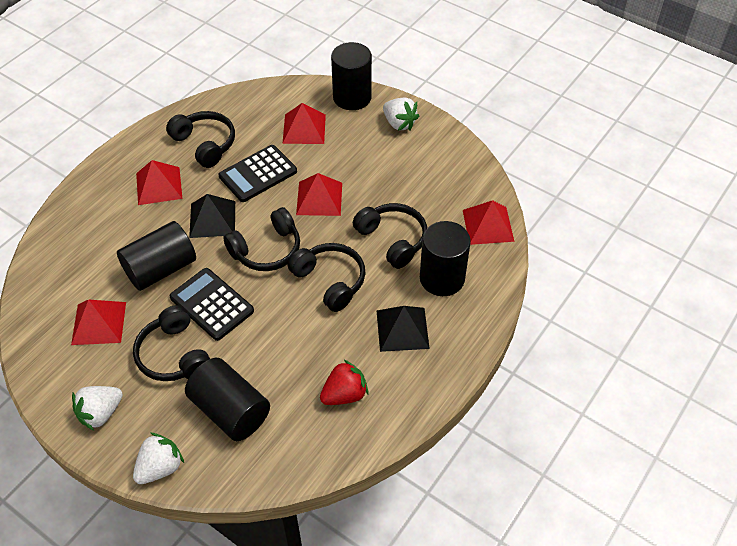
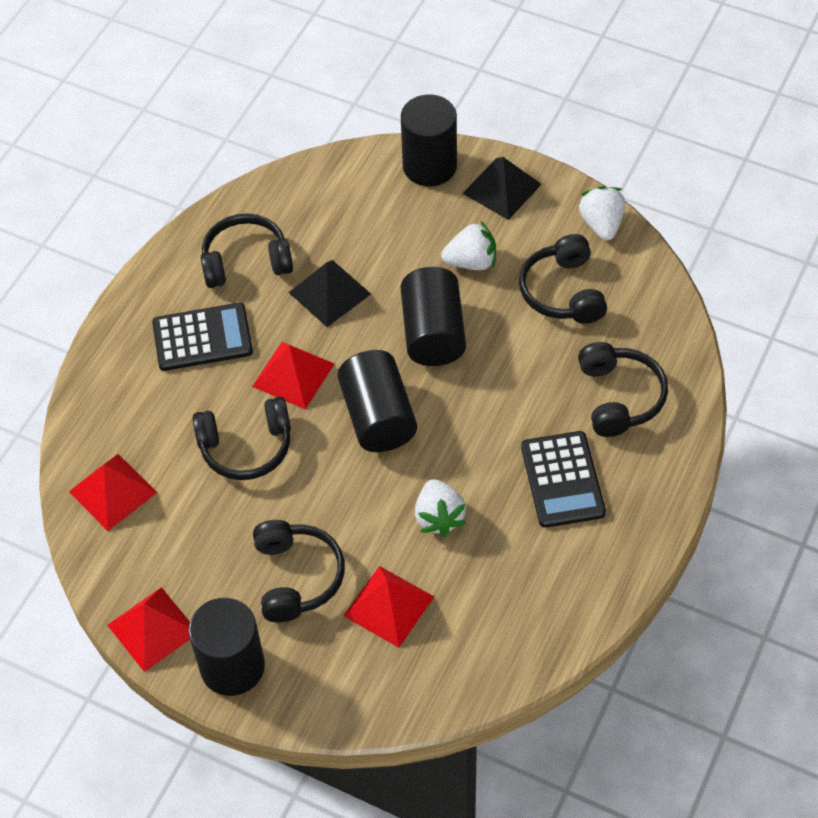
red pyramid: 5 -> 4
red strawberry: 1 -> 0

